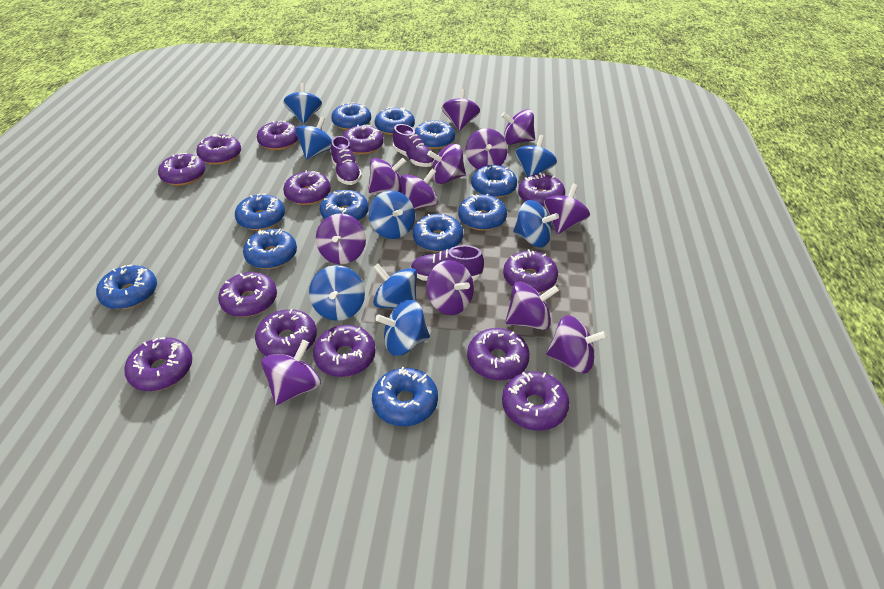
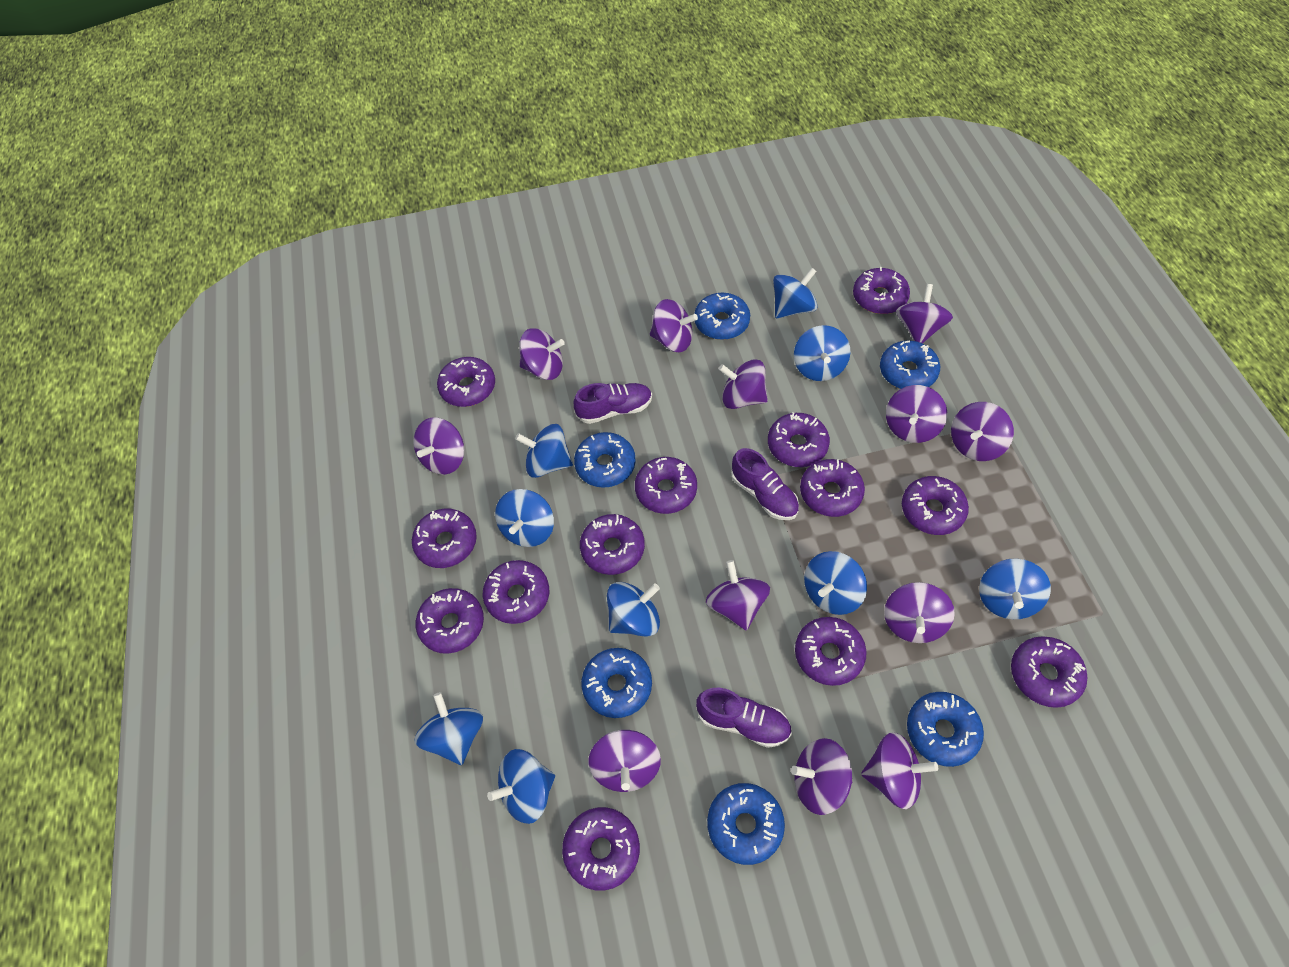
blue donut: 11 -> 6
blue spinning top: 8 -> 9

